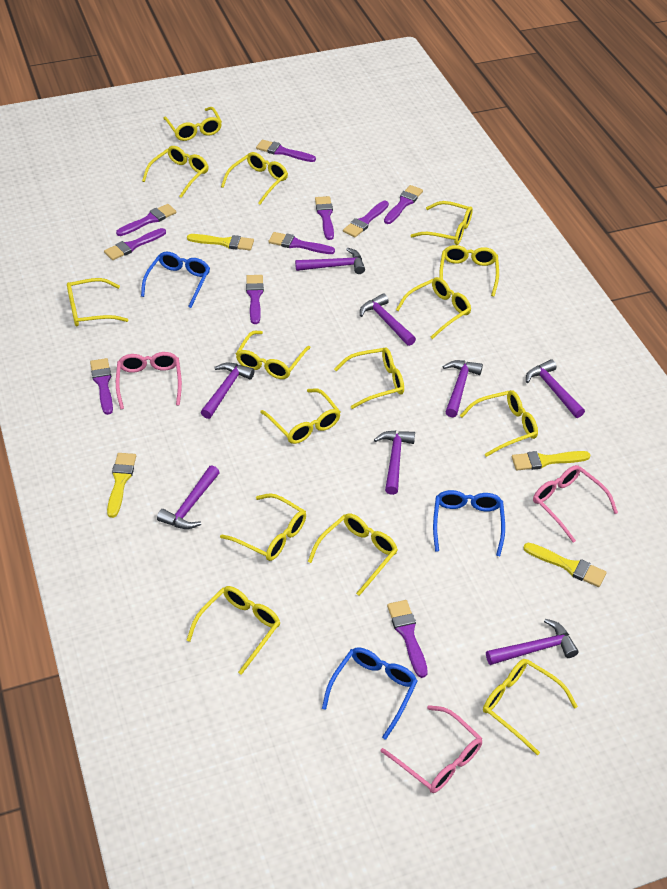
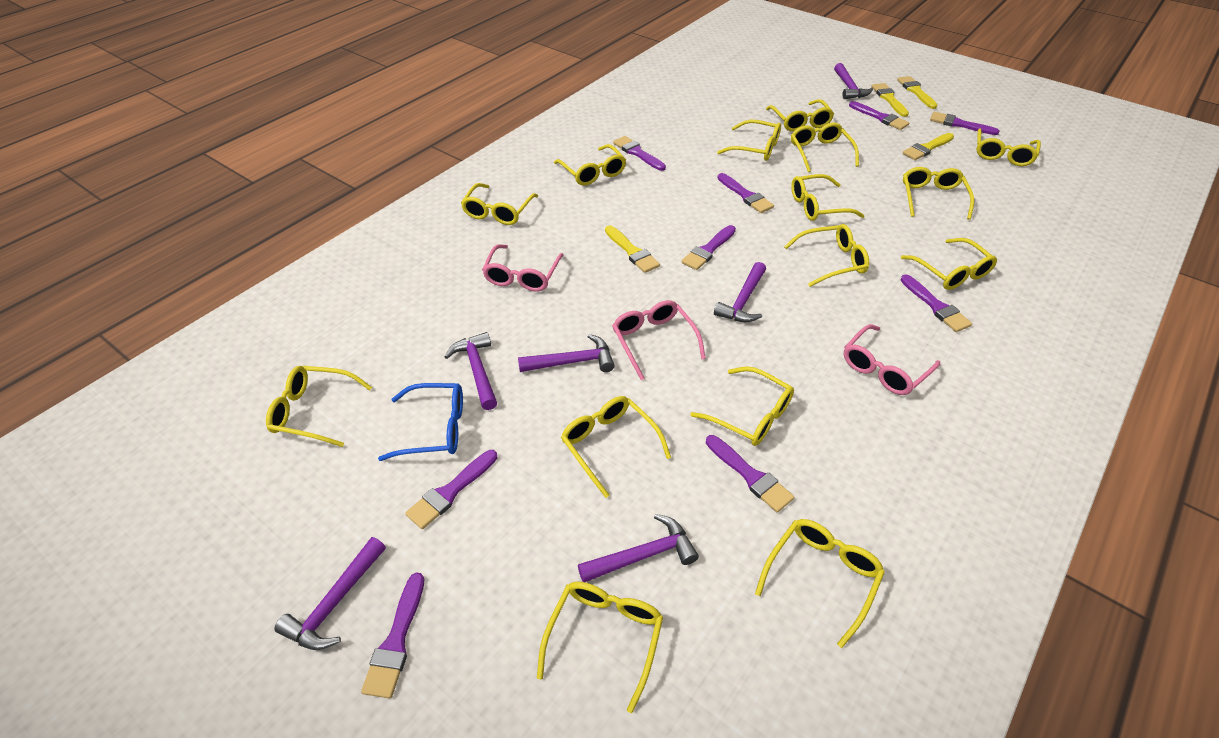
blue glasses: 3 -> 1
purple brush: 10 -> 9
purple hammer: 8 -> 6

